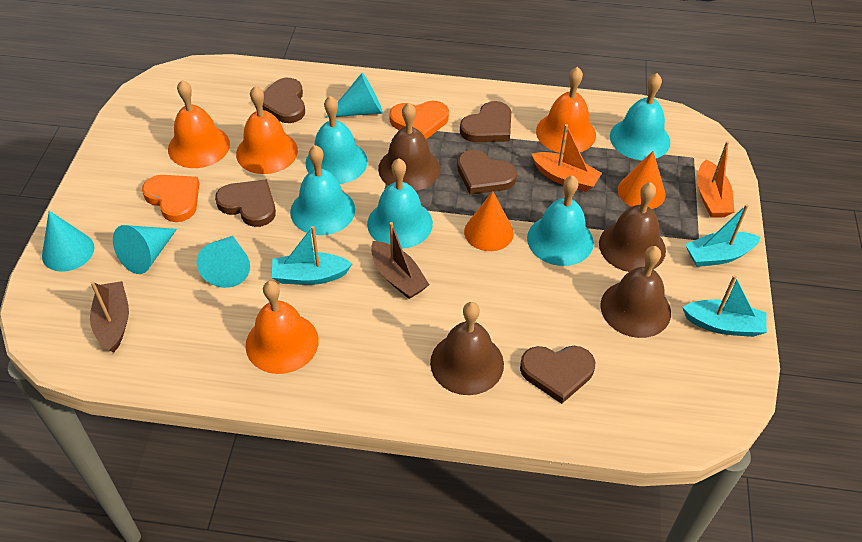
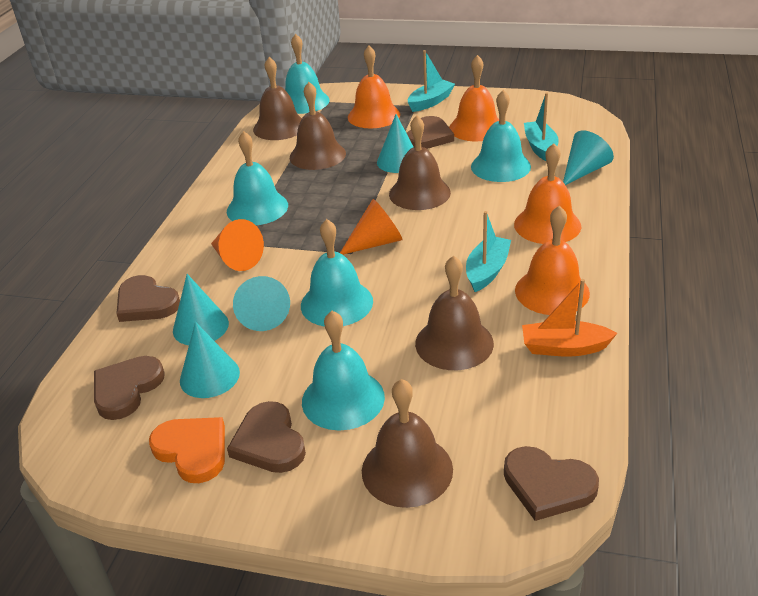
brown bell: 4 -> 5
brown boat: 2 -> 0
orange boat: 2 -> 1
orange heart: 2 -> 1
turquoise cone: 4 -> 5

